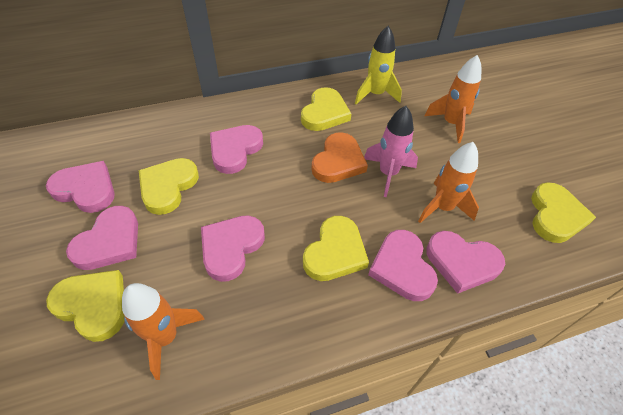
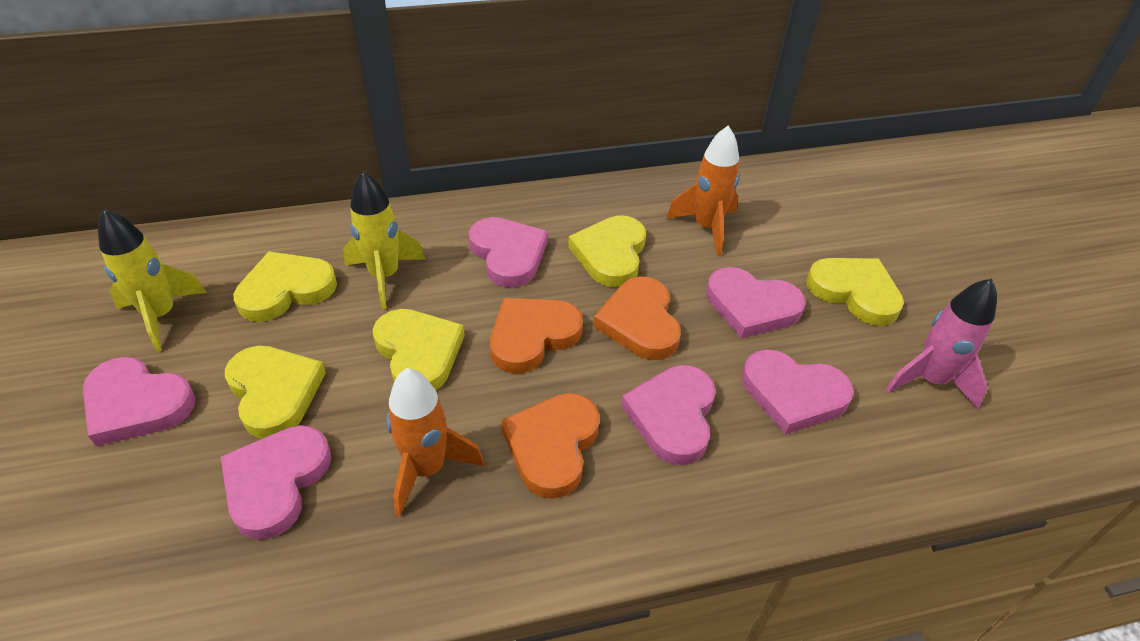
orange heart: 1 -> 3
orange rocket: 3 -> 2
yellow rocket: 1 -> 2

